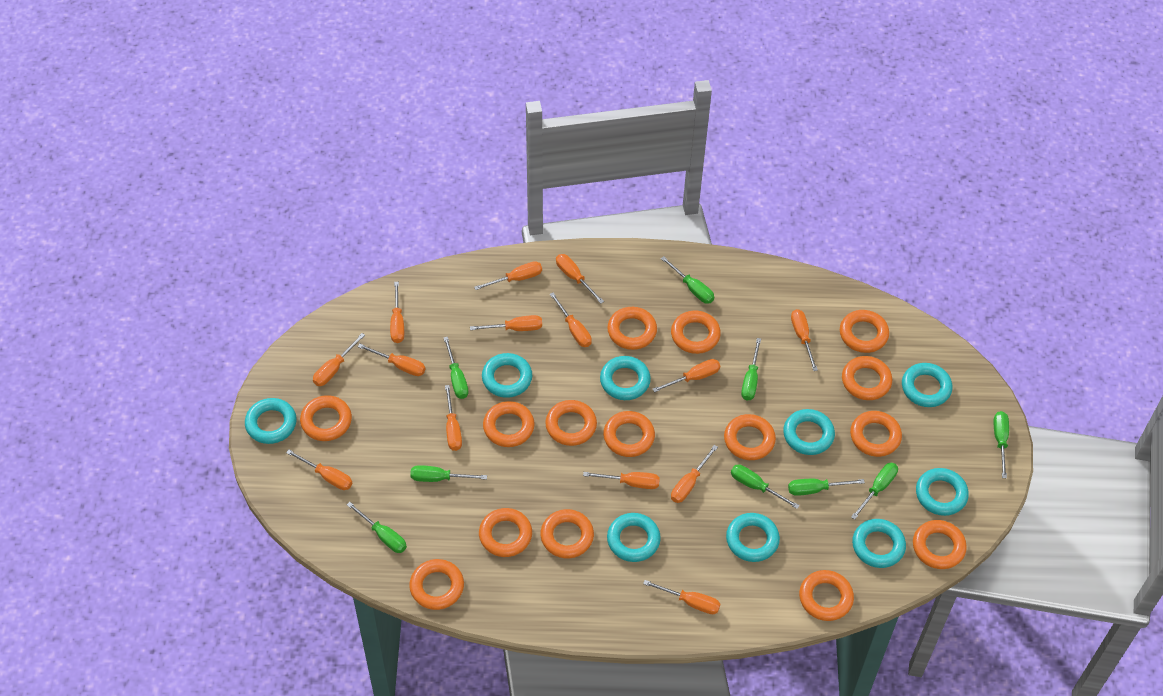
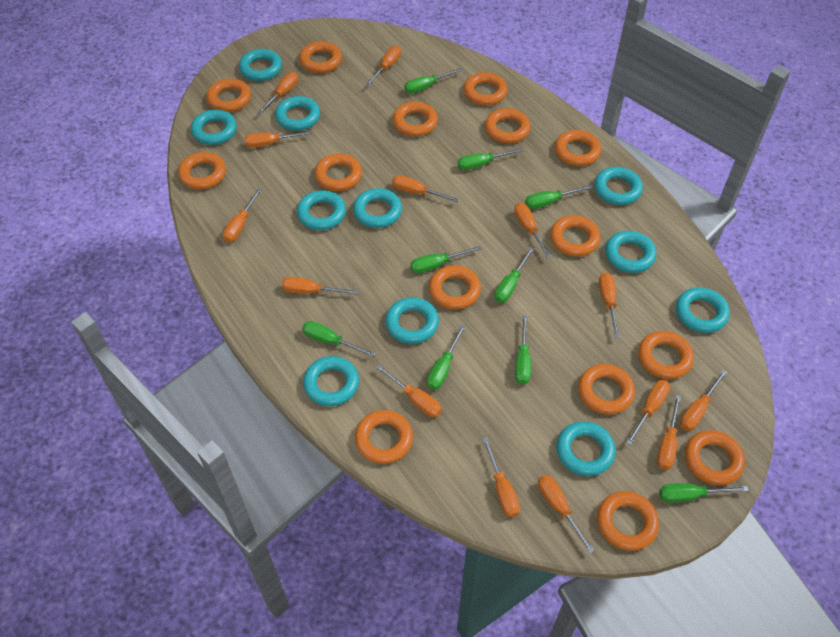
turquoise ring: 9 -> 11

